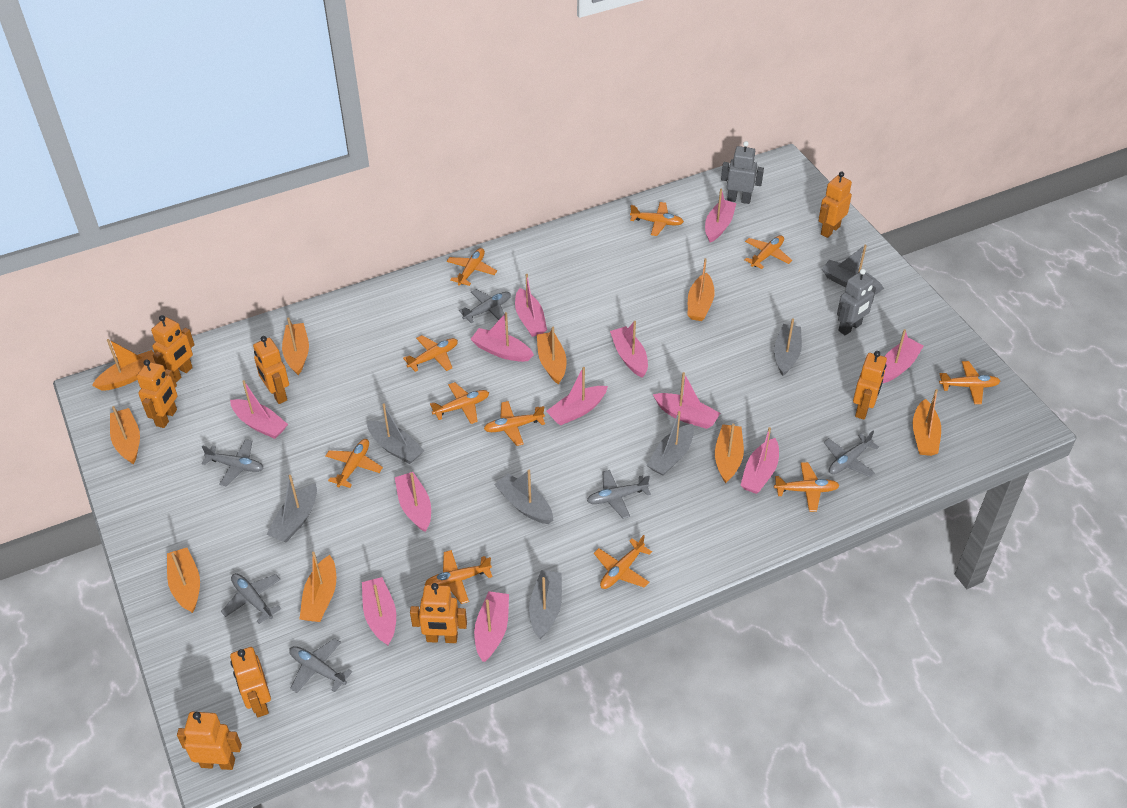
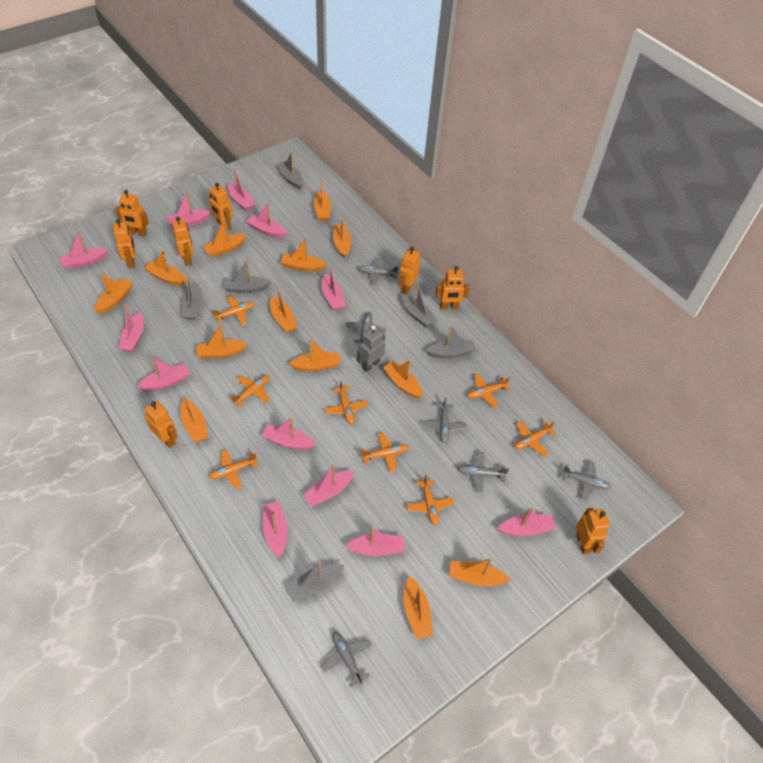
grey boat: 7 -> 6
grey robot: 2 -> 1
orange boat: 9 -> 13
orange plane: 11 -> 8

